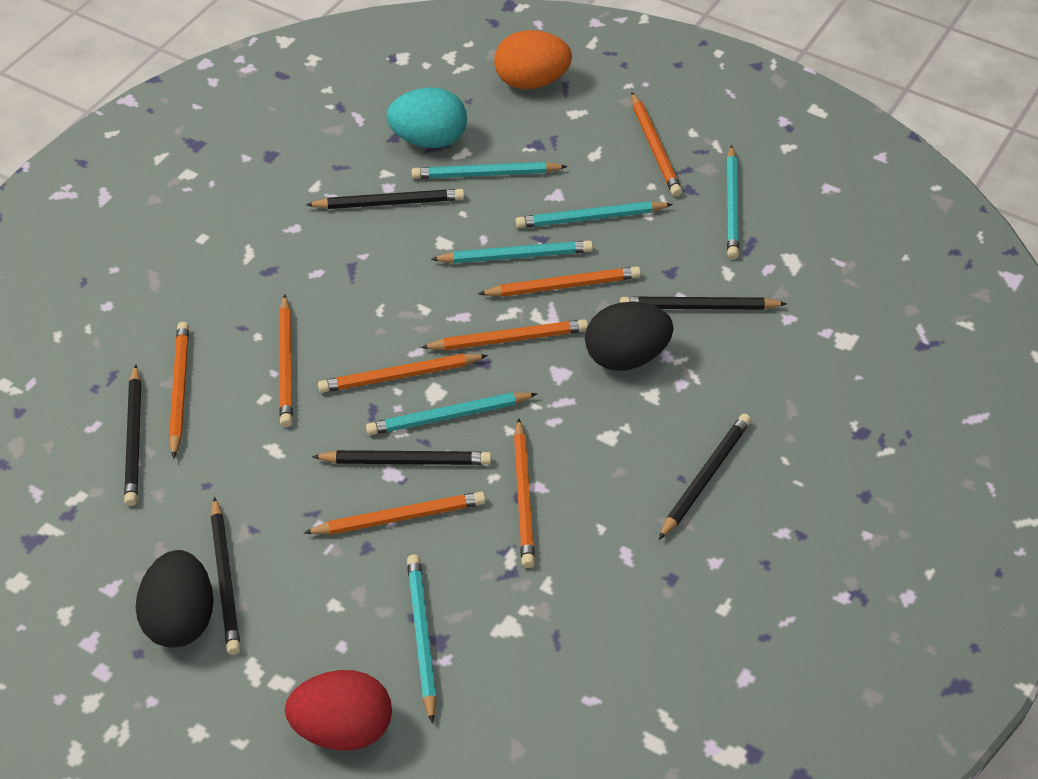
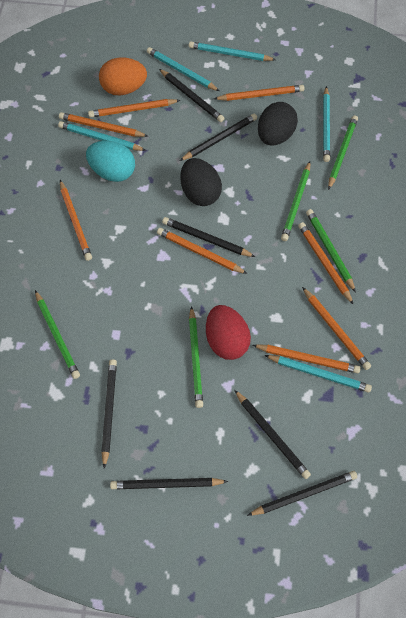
black pencil: 6 -> 7
green pencil: 0 -> 5
turquoise pencil: 6 -> 5

